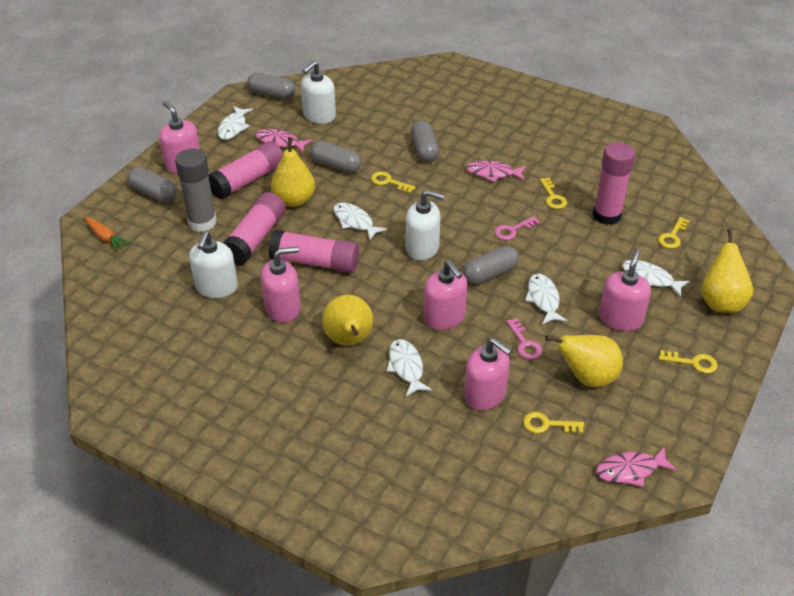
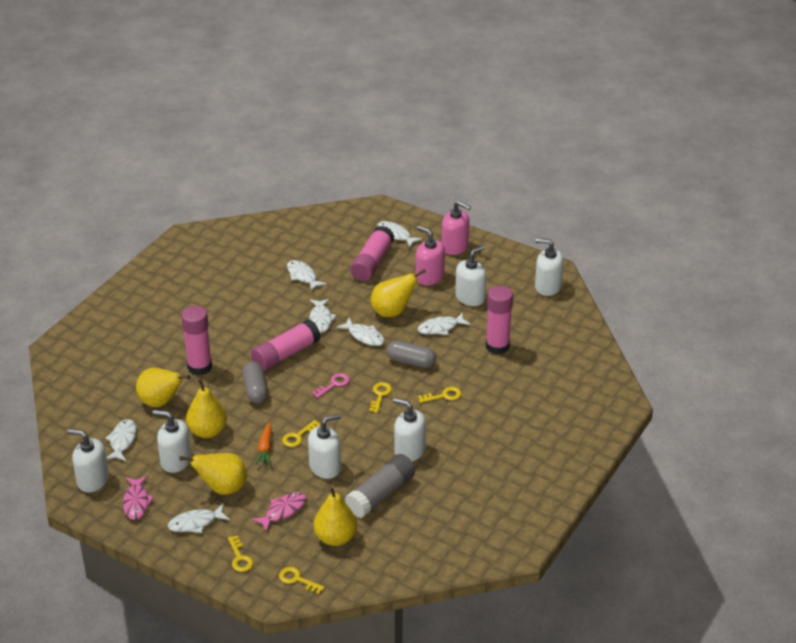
grey capsule: 5 -> 2
pink fish: 3 -> 2
pink key: 2 -> 1
pink soap dispenser: 5 -> 2
white fish: 5 -> 7
white soap dispenser: 3 -> 6
yellow pear: 4 -> 5

